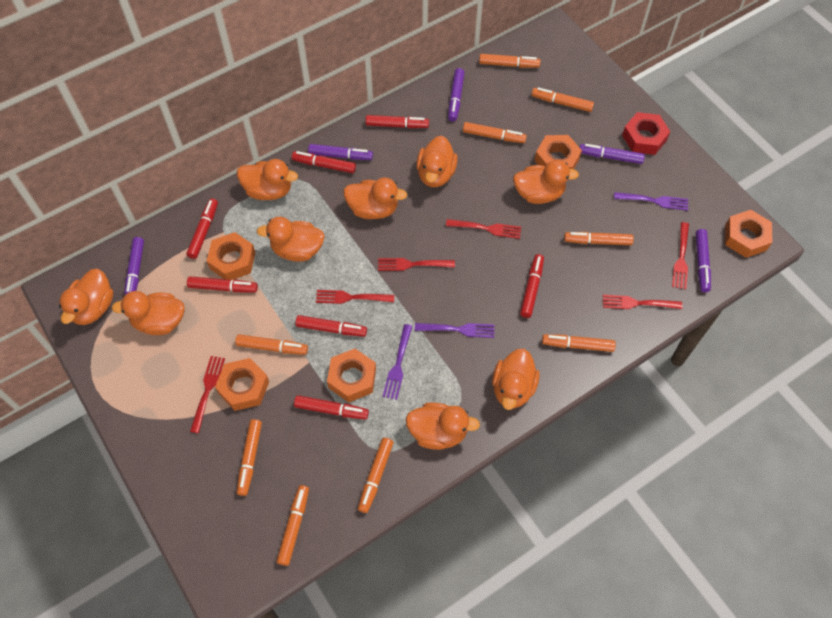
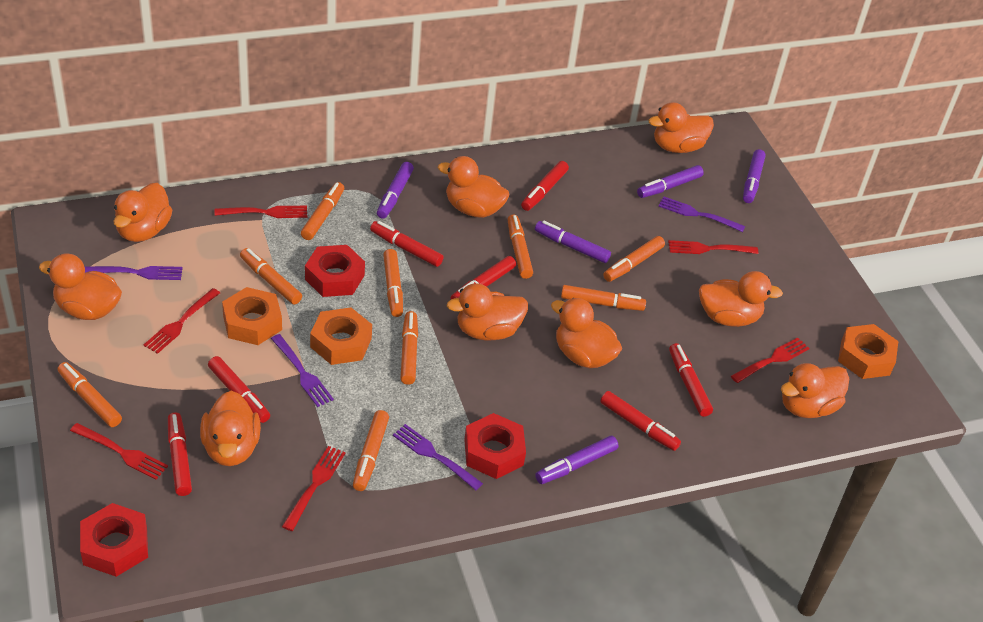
orange nut: 5 -> 3
purple fork: 3 -> 4
red nut: 1 -> 3

